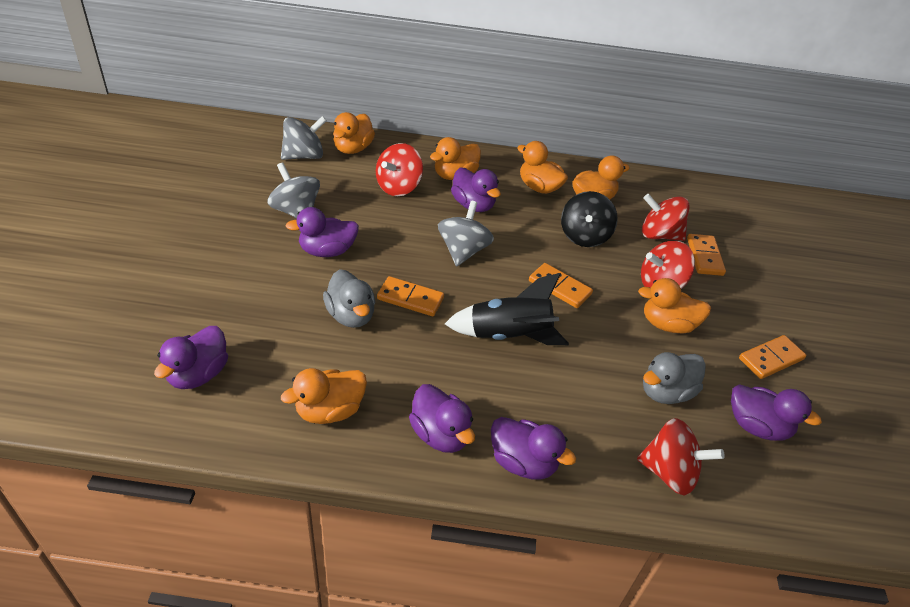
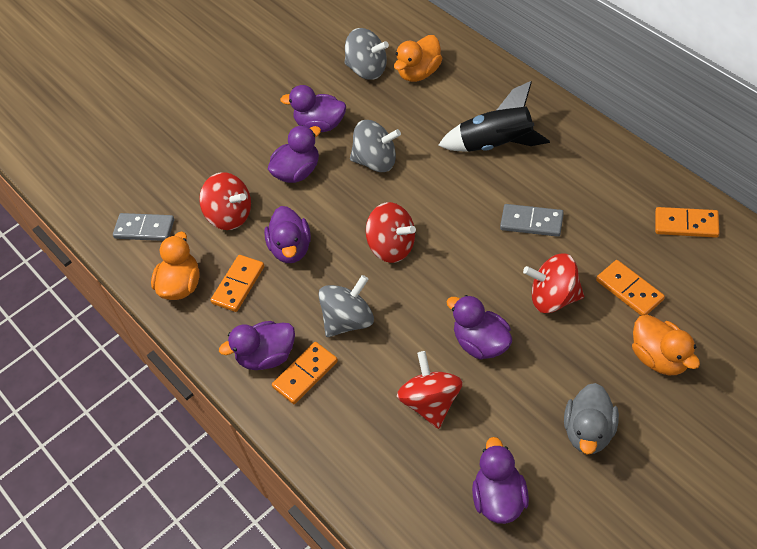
black spinning top: 1 -> 0
grey domino: 0 -> 2
grey duck: 2 -> 1
orange duck: 6 -> 3

